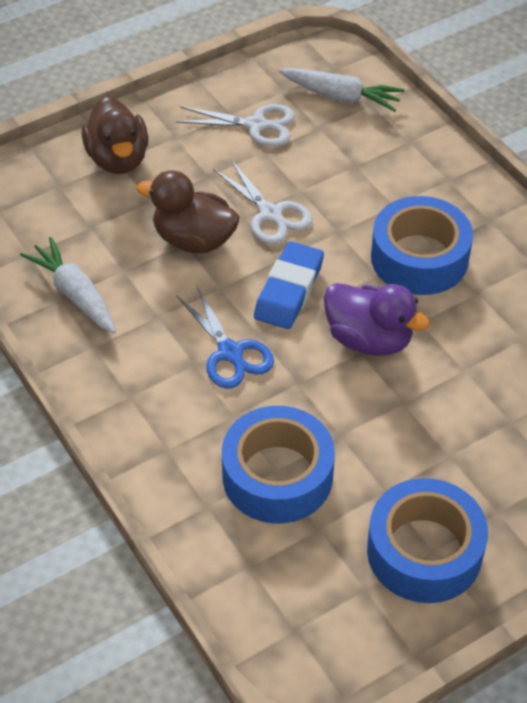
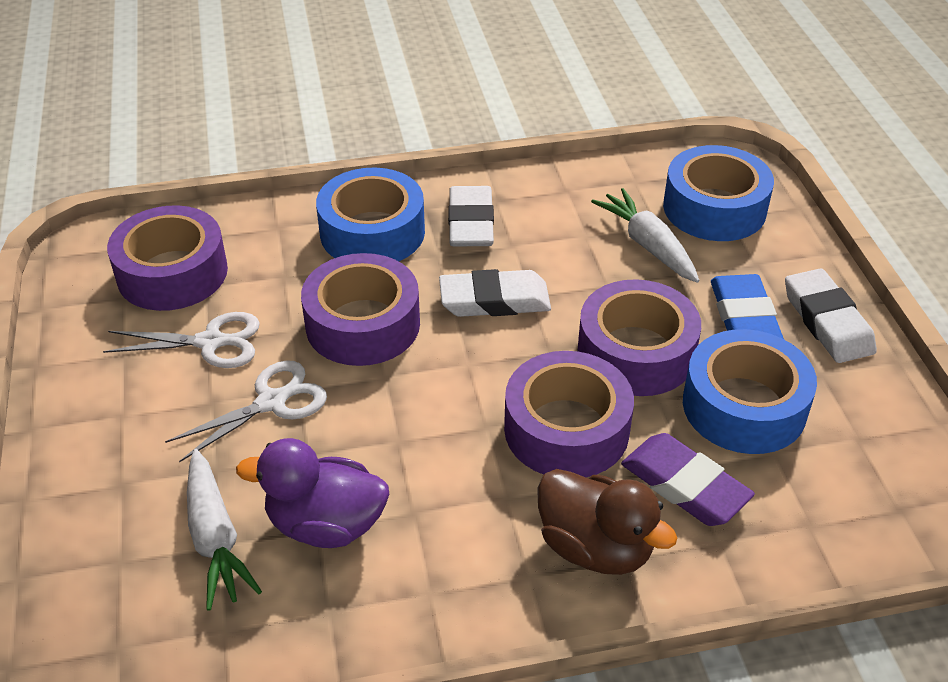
blue scissors: 1 -> 0
brown duck: 2 -> 1
purple eraser: 0 -> 1
purple tape: 0 -> 4
white eraser: 0 -> 3

